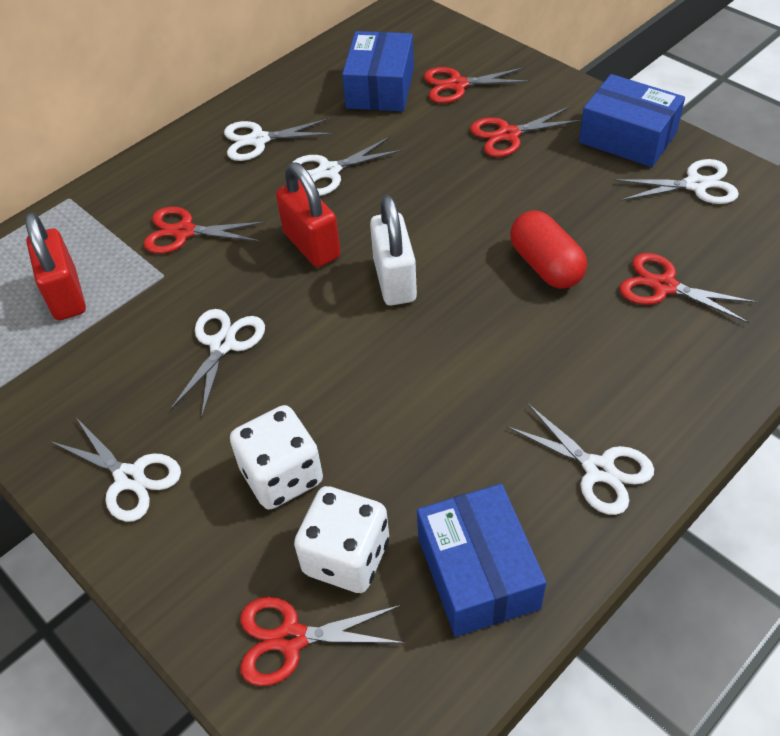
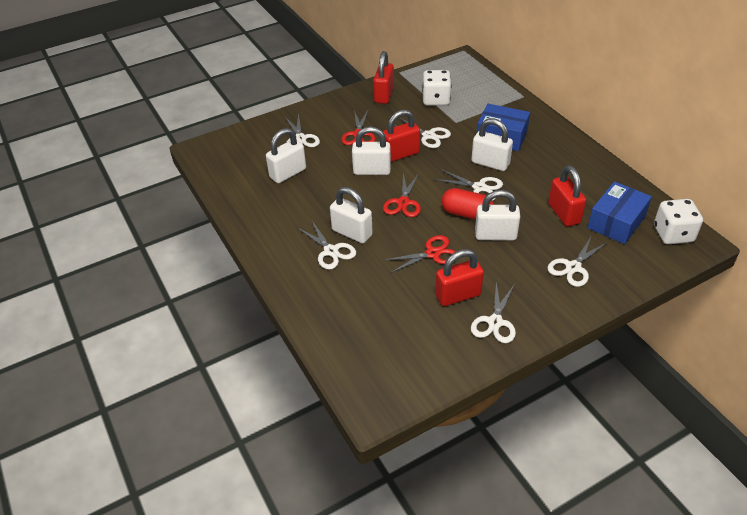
blue box: 3 -> 2
red padlock: 2 -> 4
red scissors: 5 -> 3
white padlock: 1 -> 5

